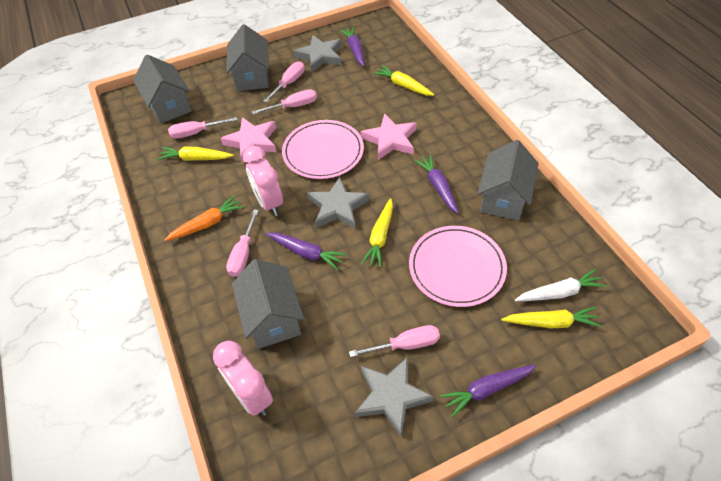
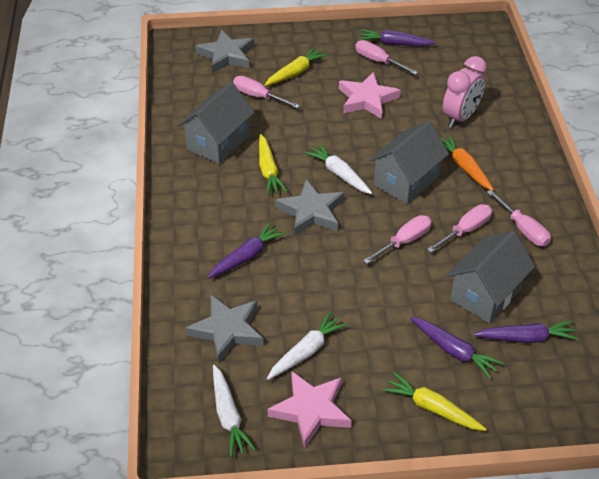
grey house: 4 -> 3
pink clock: 2 -> 1
pink plate: 2 -> 0
white carrot: 1 -> 3
yellow carrot: 4 -> 3

